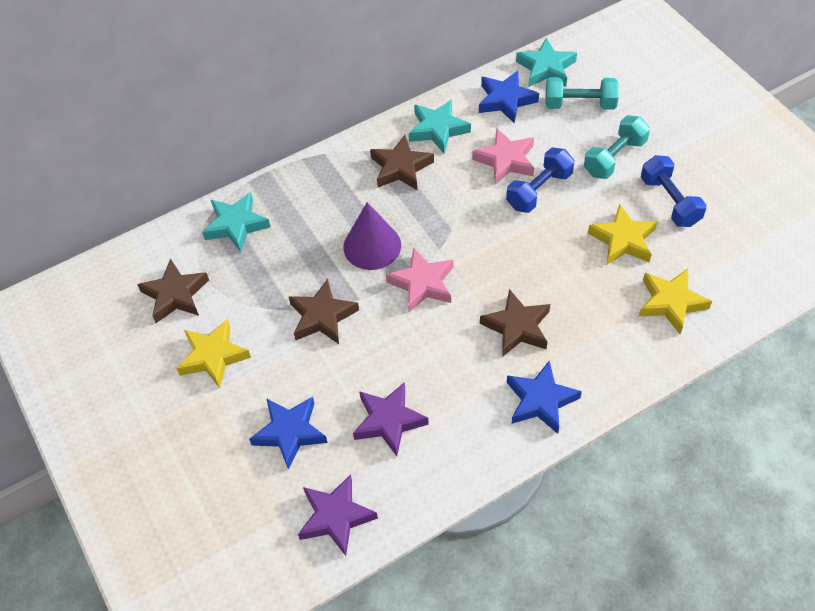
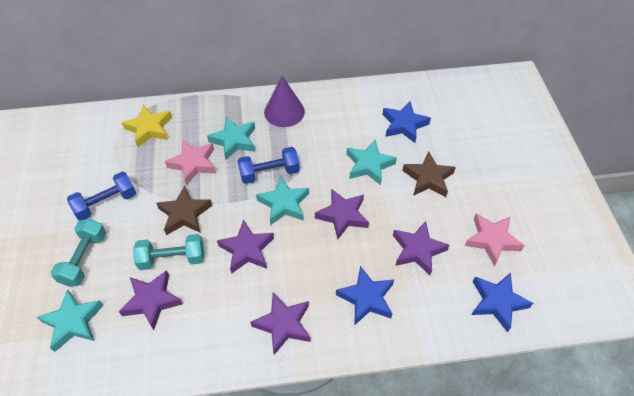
brown star: 4 -> 2
purple star: 2 -> 5
turquoise star: 3 -> 4
yellow star: 3 -> 1

